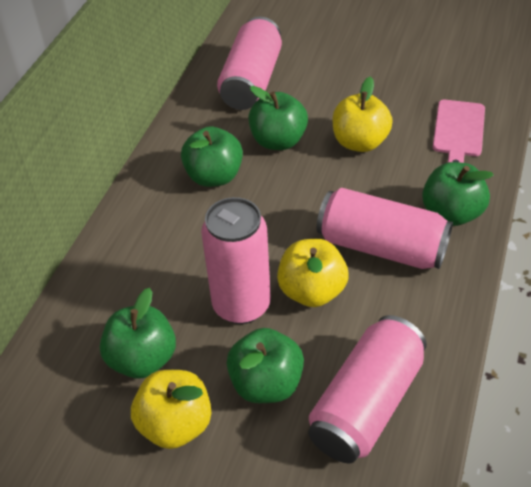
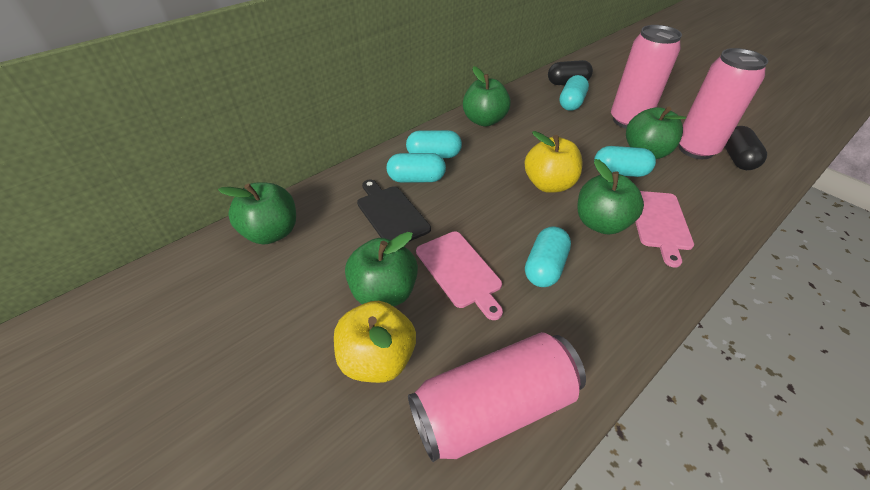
black capsule: 0 -> 2
black cutting board: 0 -> 1
pink can: 4 -> 3
pink cutting board: 1 -> 2
turquoise capsule: 0 -> 5
yellow apple: 3 -> 2

